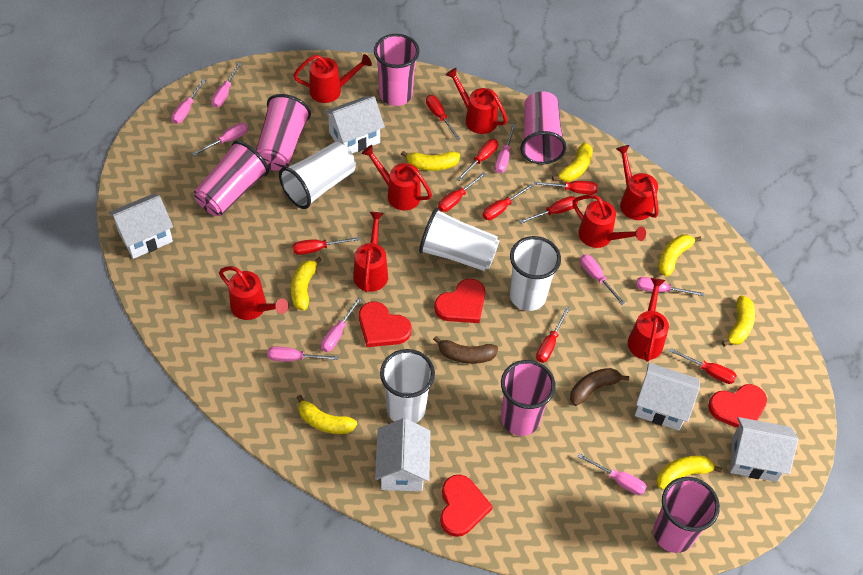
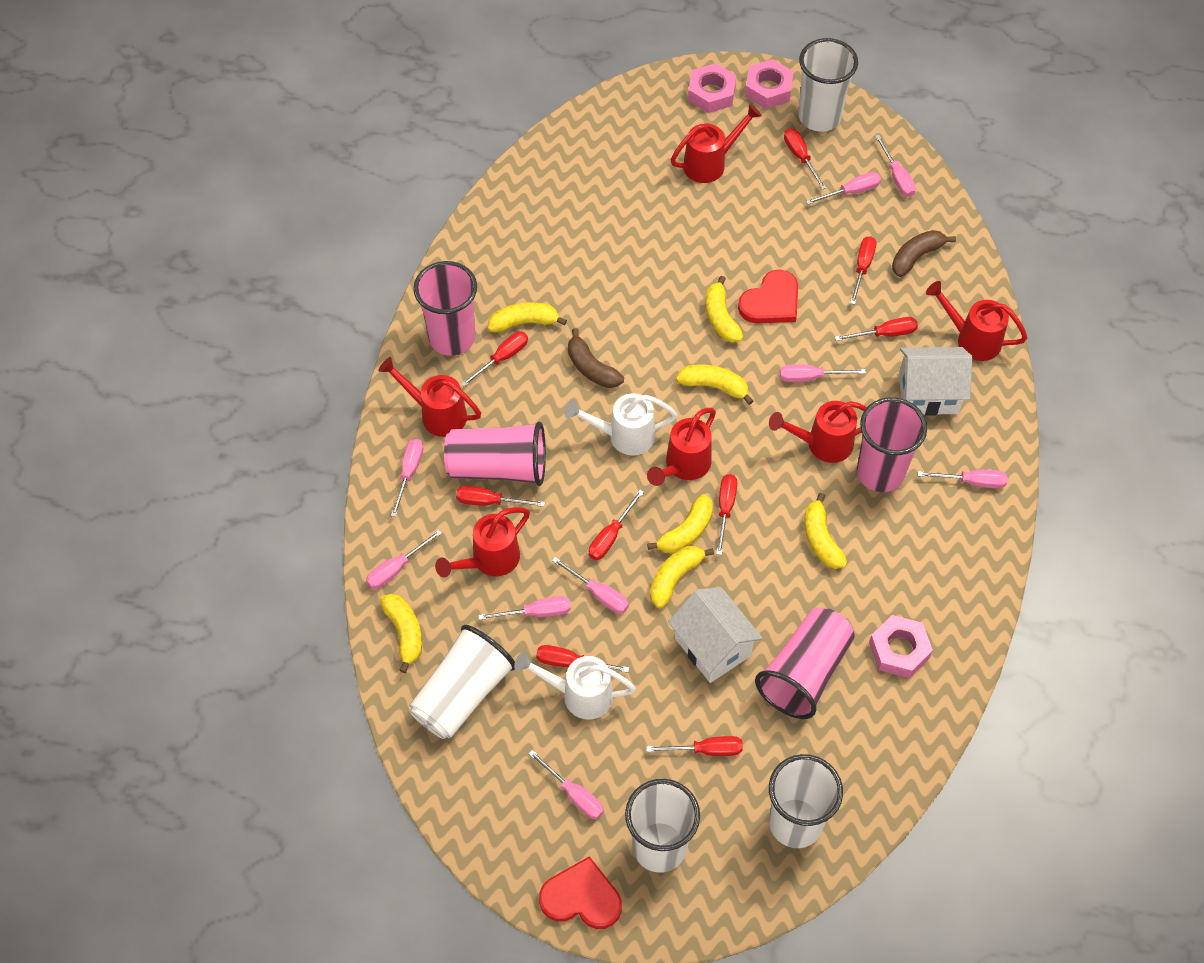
pink cup: 6 -> 4
pink nut: 0 -> 3
red heart: 4 -> 2
red watering can: 8 -> 6
white house: 5 -> 2
white watering can: 0 -> 2

